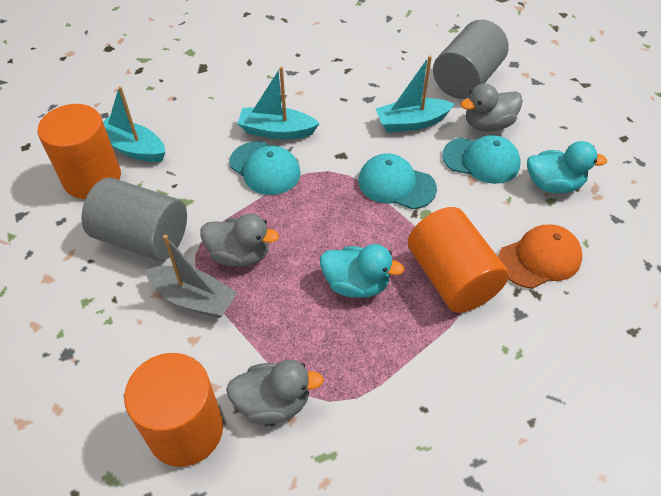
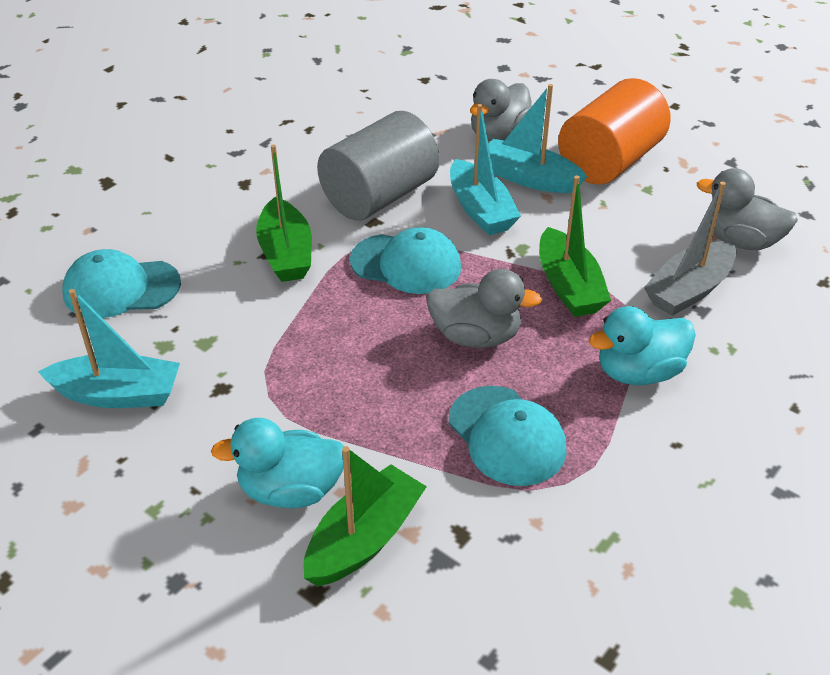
green boat: 0 -> 3
grey cylinder: 2 -> 1
orange cap: 1 -> 0
orange cylinder: 3 -> 1

